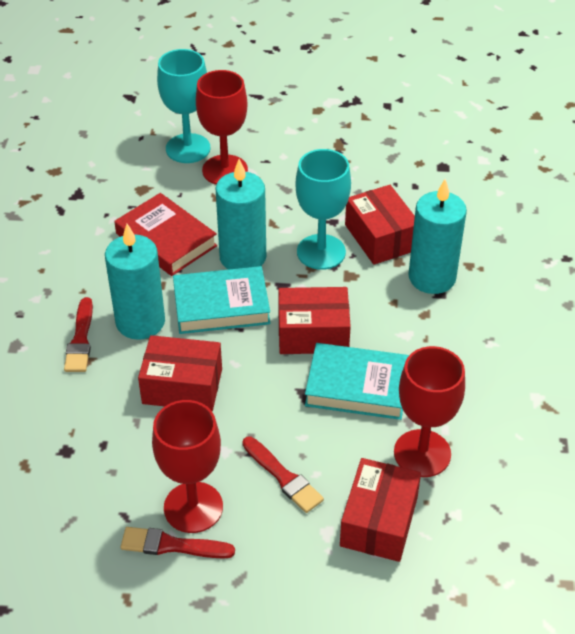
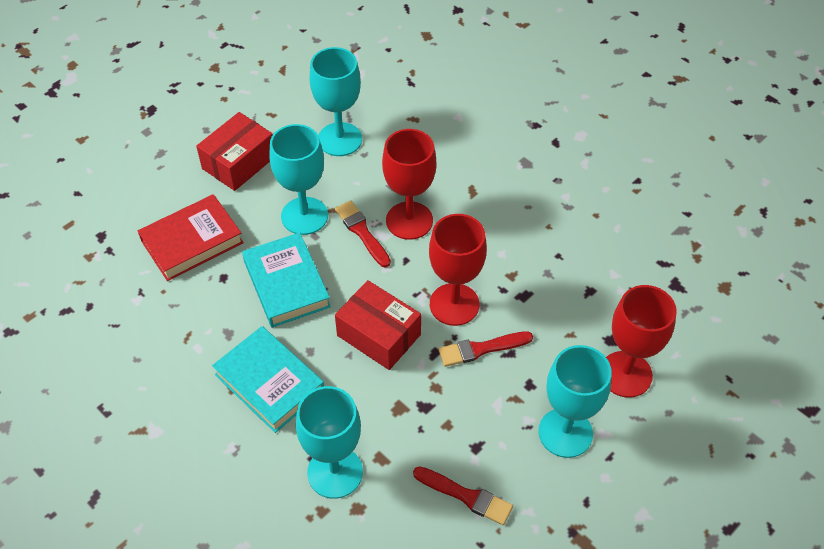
red box: 4 -> 2
turquoise candle: 3 -> 0
turquoise goblet: 2 -> 4

